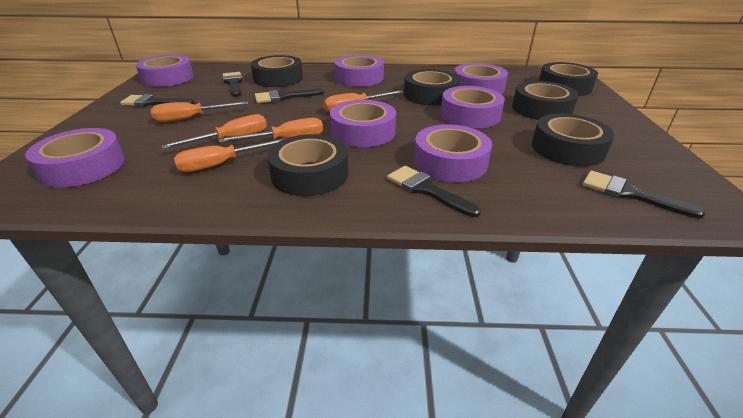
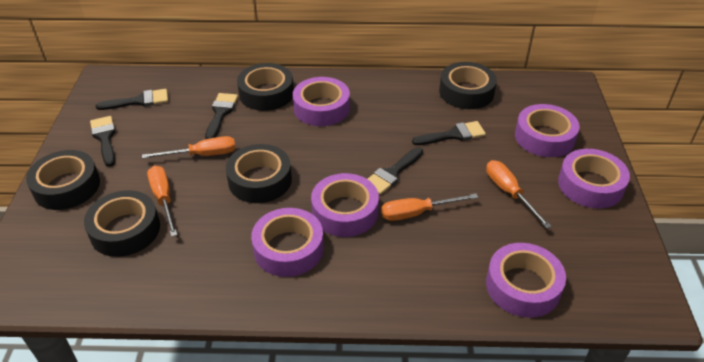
black tape: 6 -> 5
orange screwdriver: 5 -> 4
purple tape: 7 -> 6

